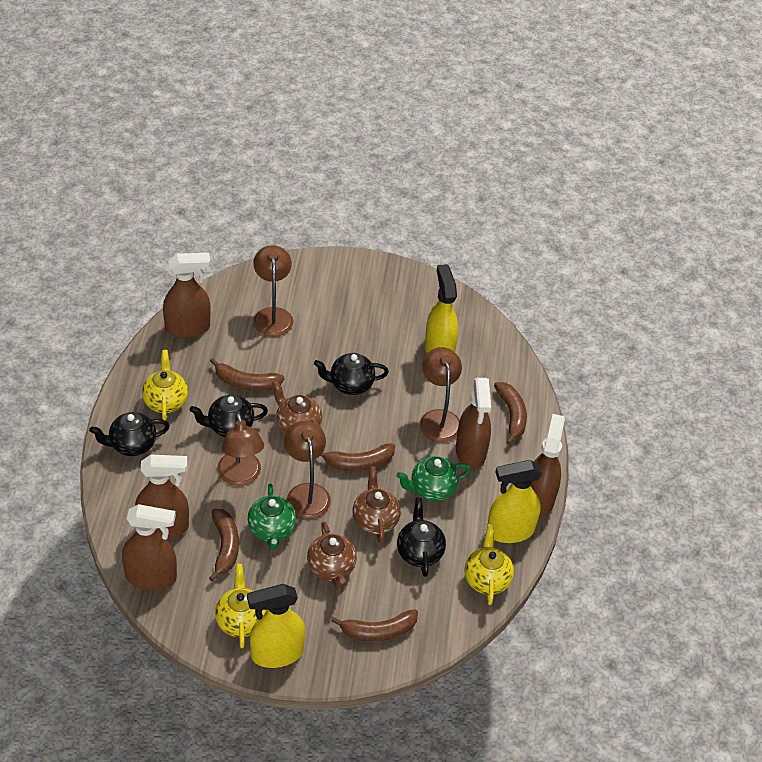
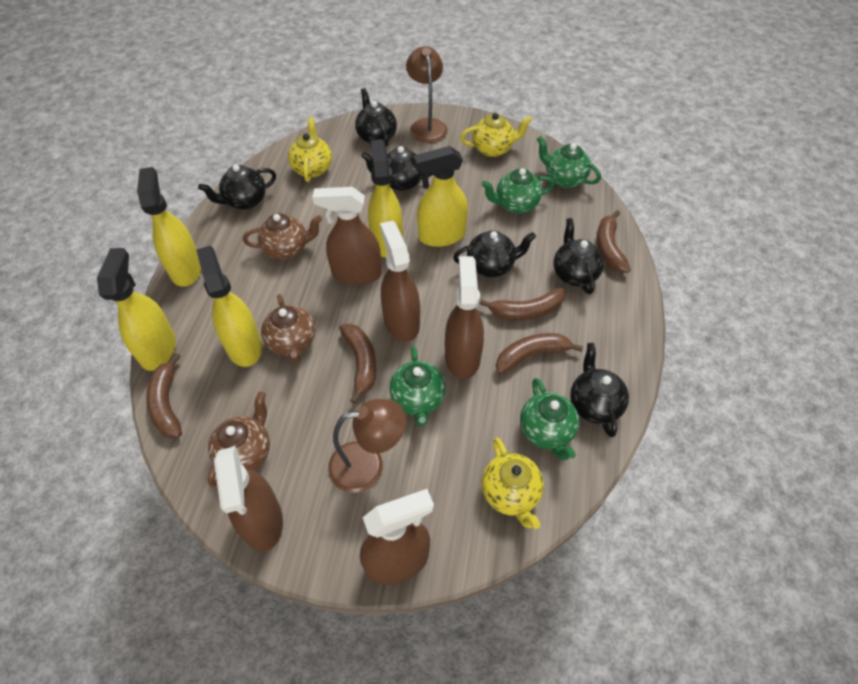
black teapot: 4 -> 6
brown lamp: 4 -> 2
green teapot: 2 -> 4
yellow spray bottle: 3 -> 5

